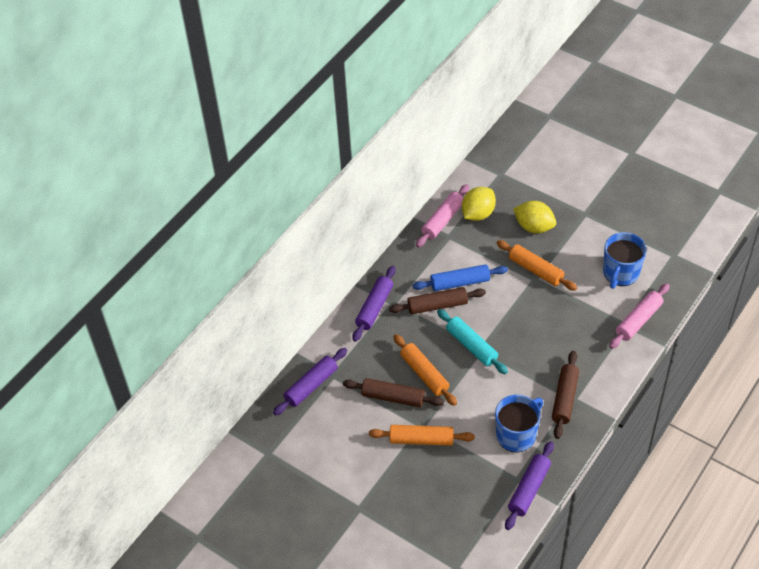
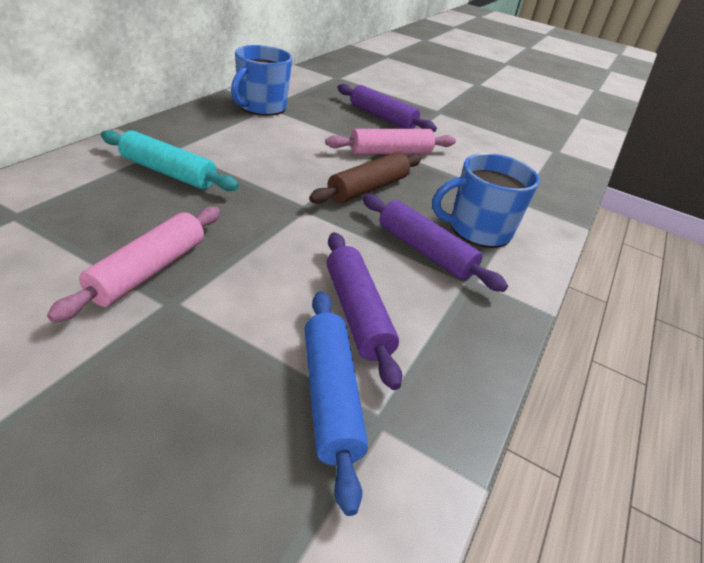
brown rolling pin: 3 -> 1
orange rolling pin: 3 -> 0
yellow lemon: 2 -> 0

